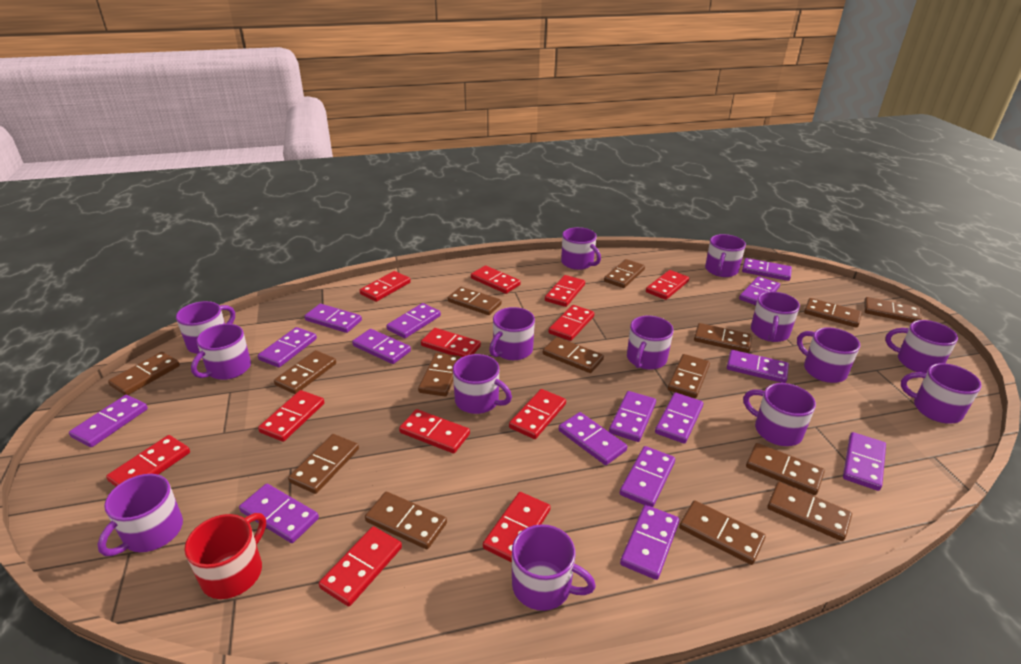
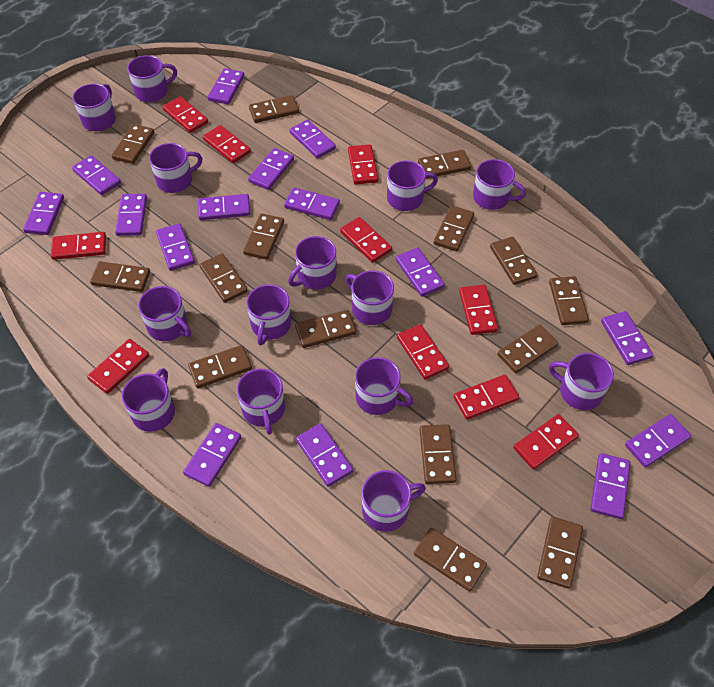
red domino: 12 -> 10
red mug: 1 -> 0

